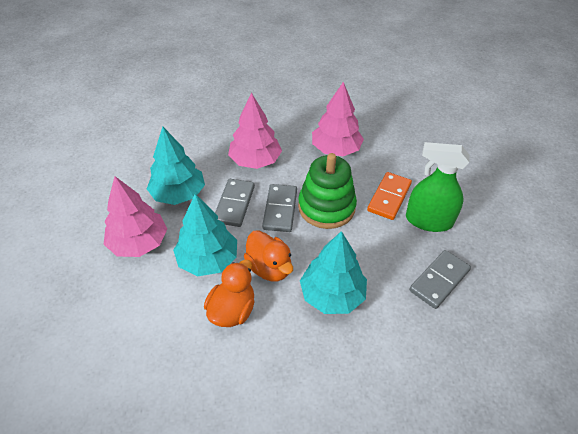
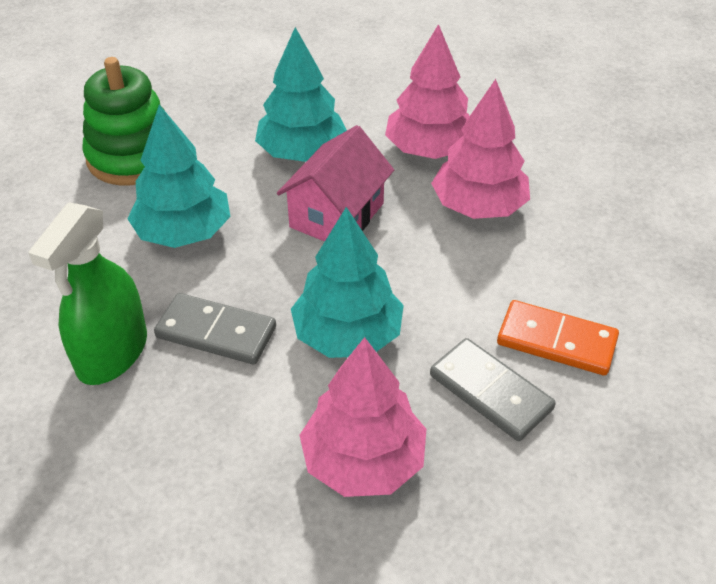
grey domino: 3 -> 2
orange duck: 2 -> 0
pink house: 0 -> 1

